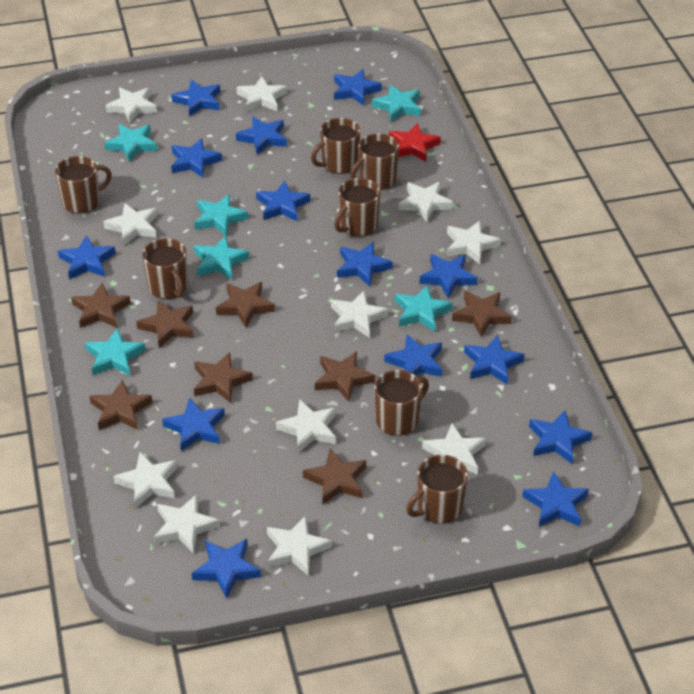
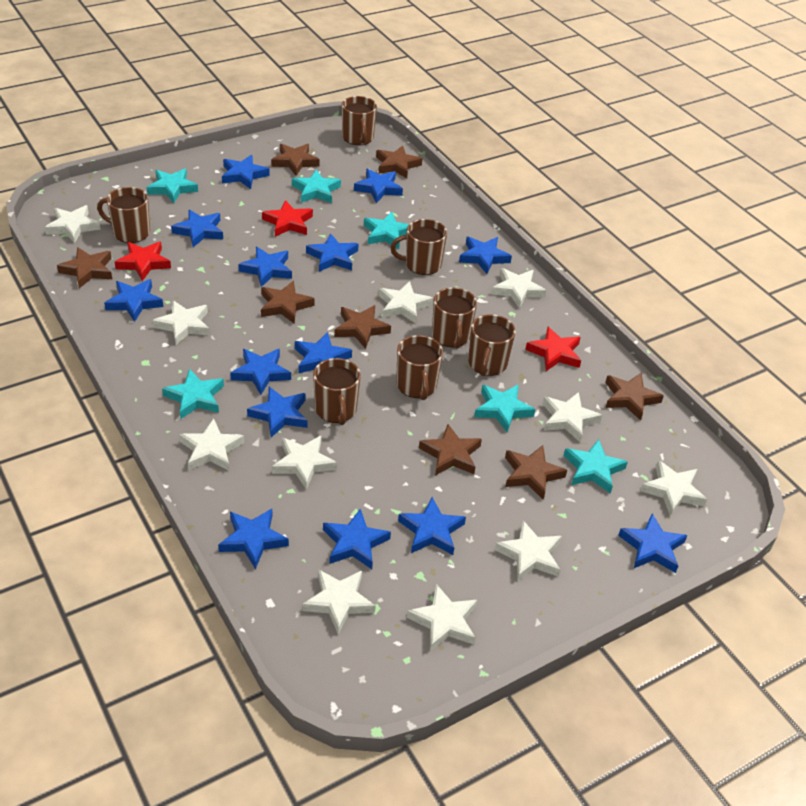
red star: 1 -> 3

